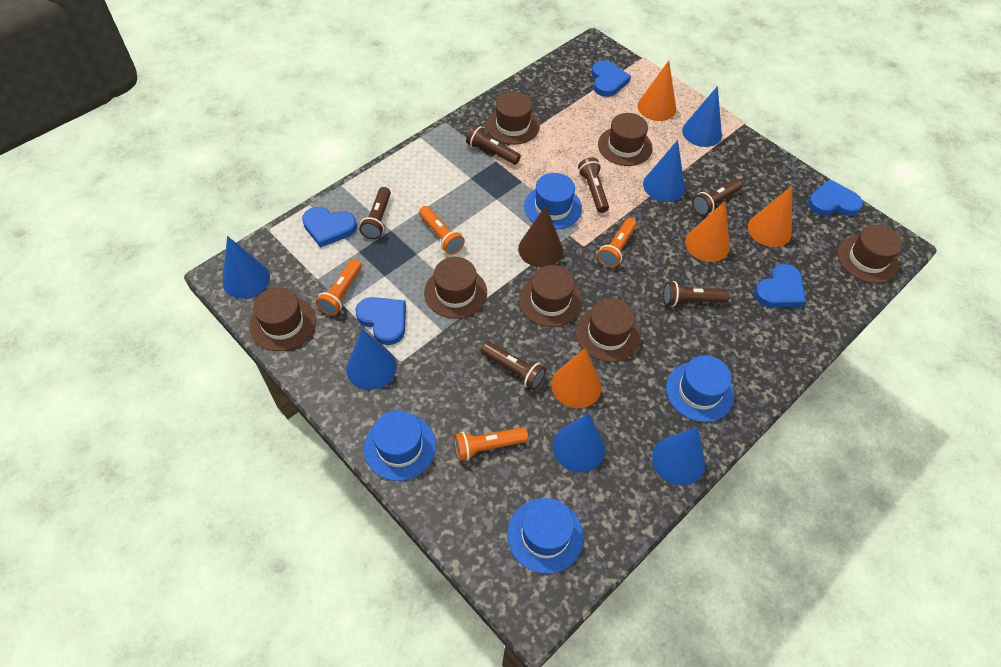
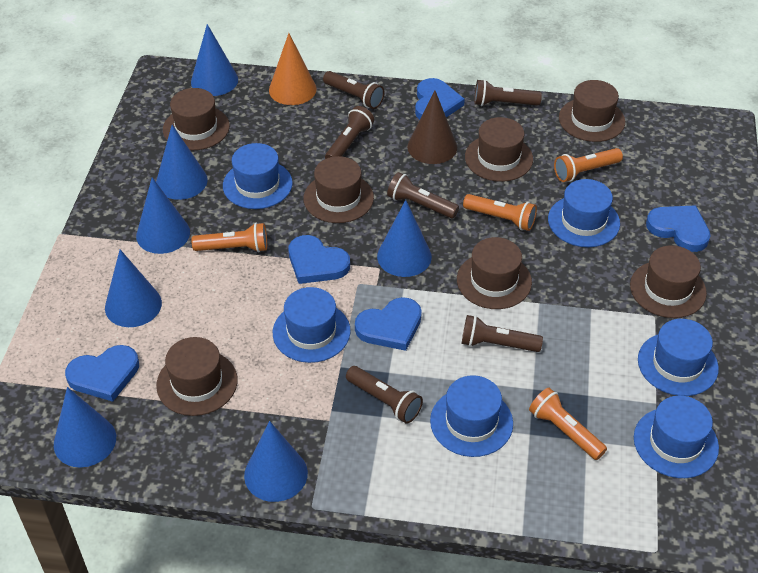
blue cone: 6 -> 7
blue hat: 4 -> 6
orange cone: 4 -> 1

